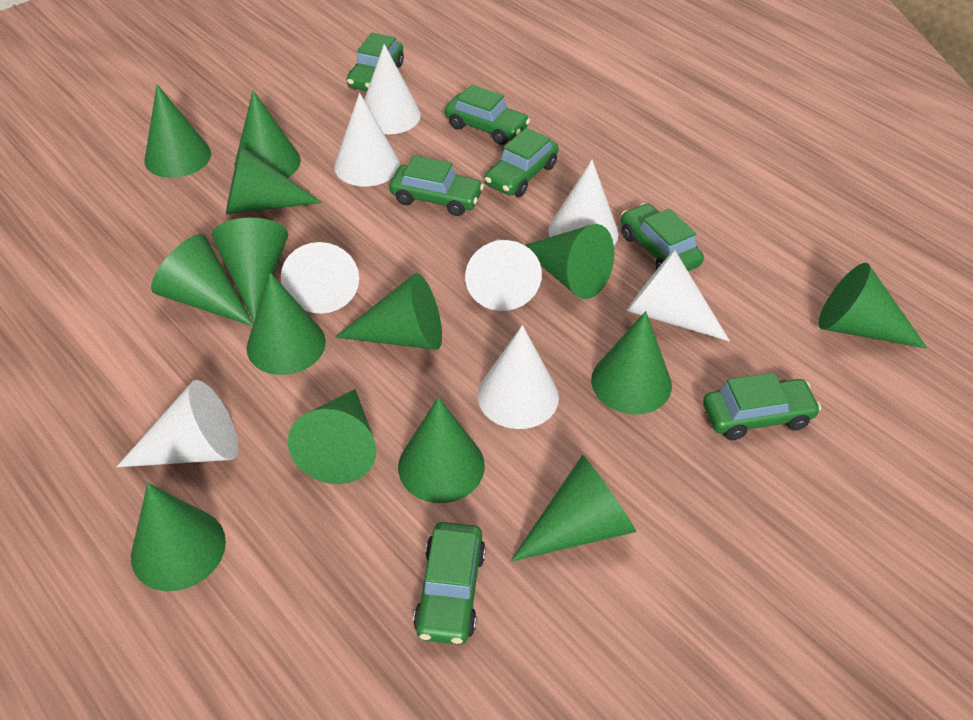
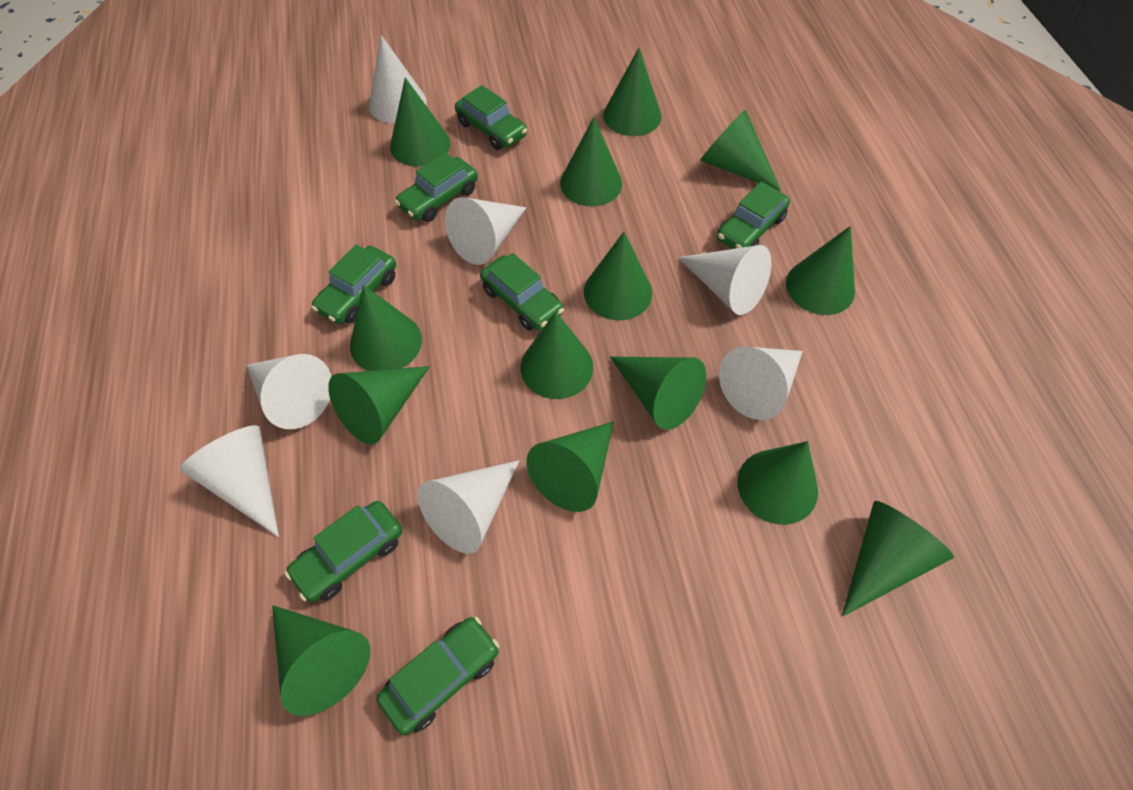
white cone: 8 -> 7

